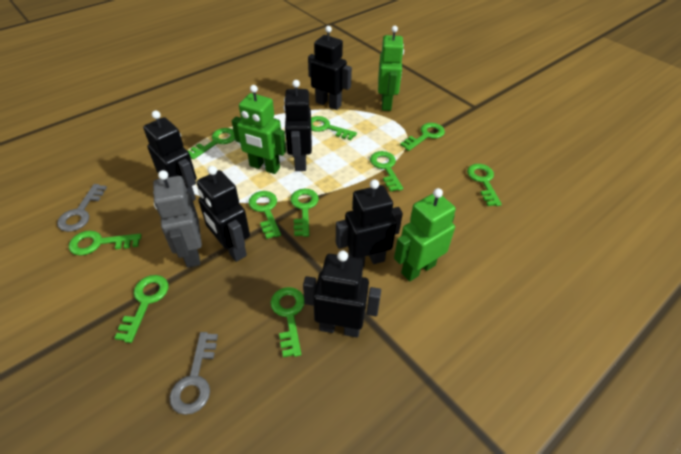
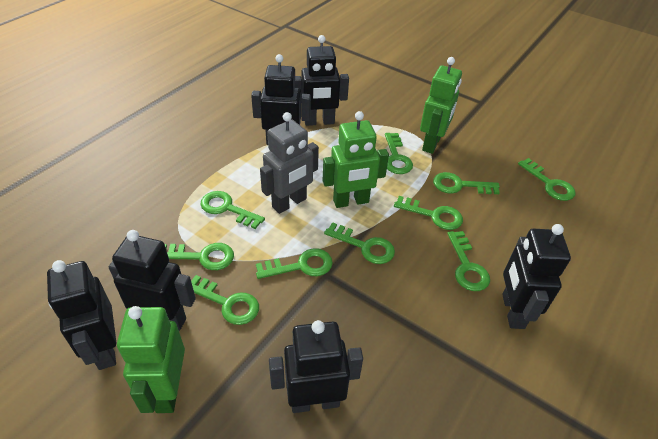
grey key: 2 -> 0

